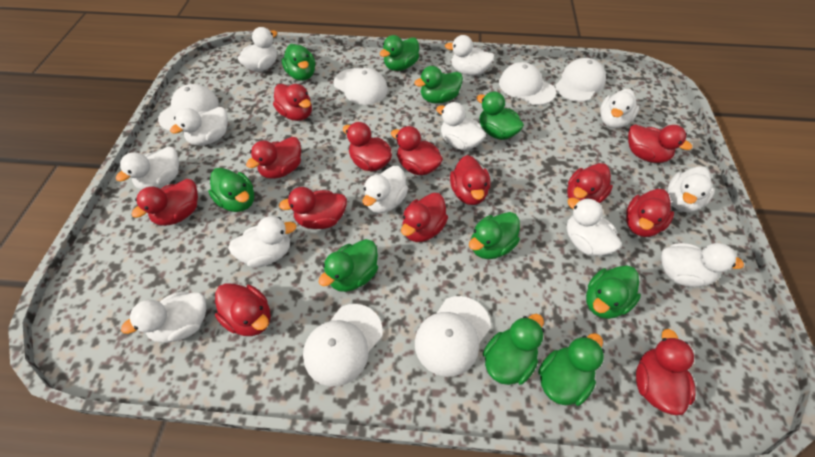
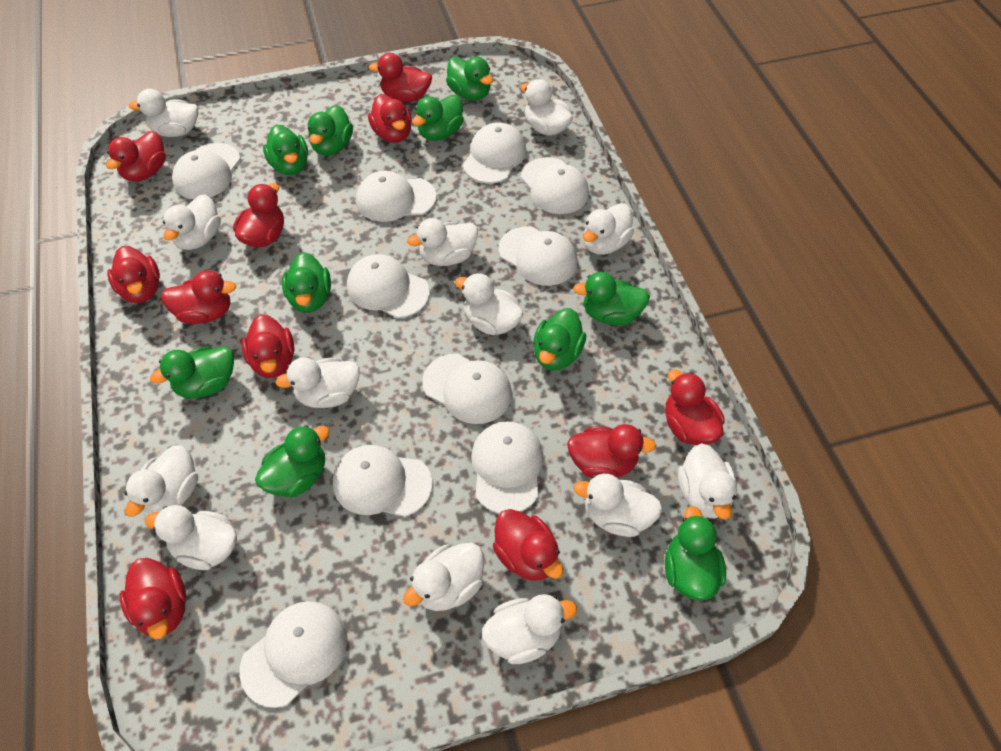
red duck: 13 -> 11
white cap: 6 -> 10
white duck: 12 -> 13

